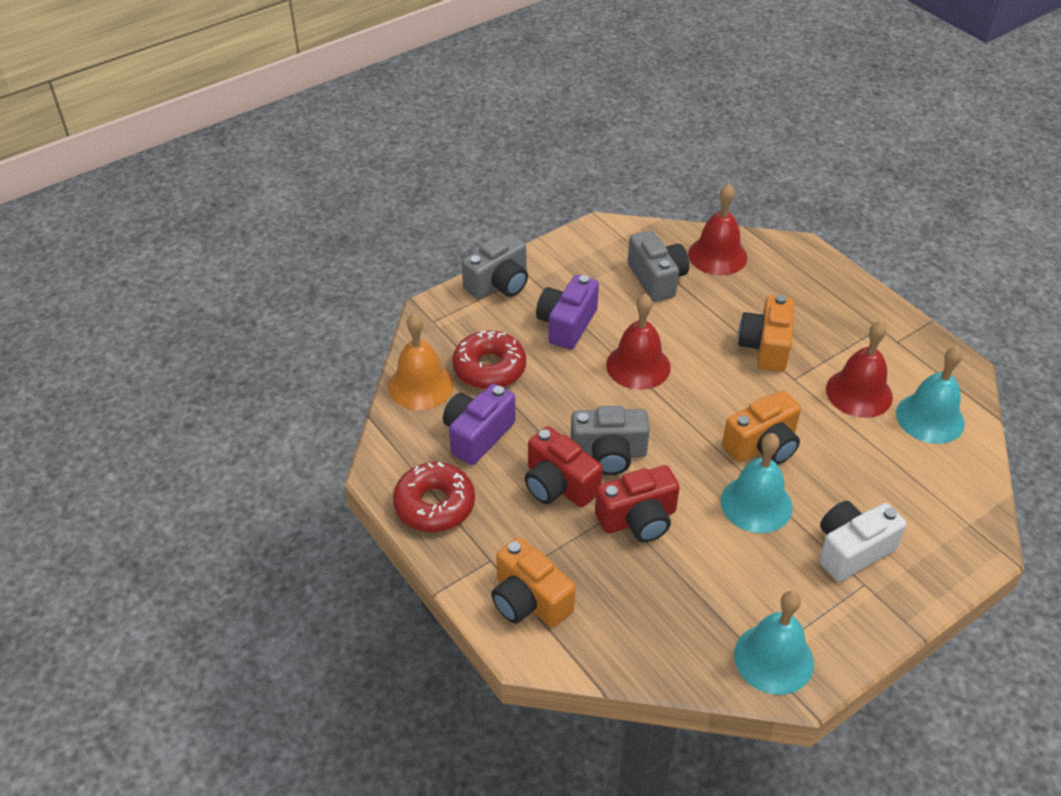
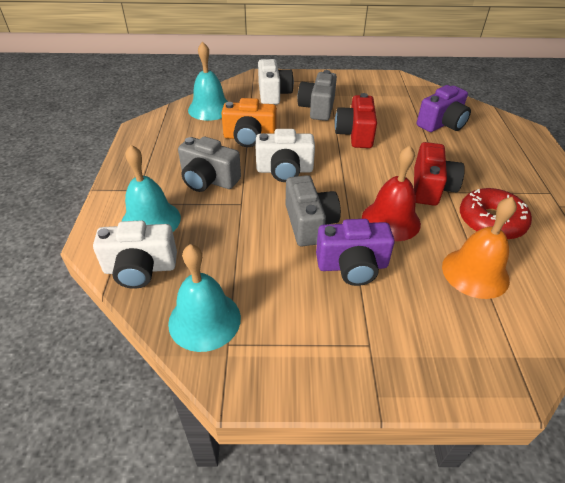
orange camera: 3 -> 1
red bell: 3 -> 1
red donut: 2 -> 1
white camera: 1 -> 3

